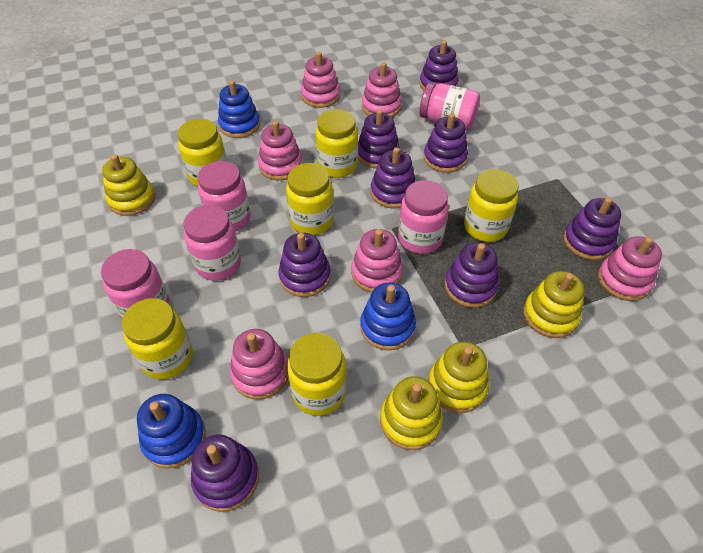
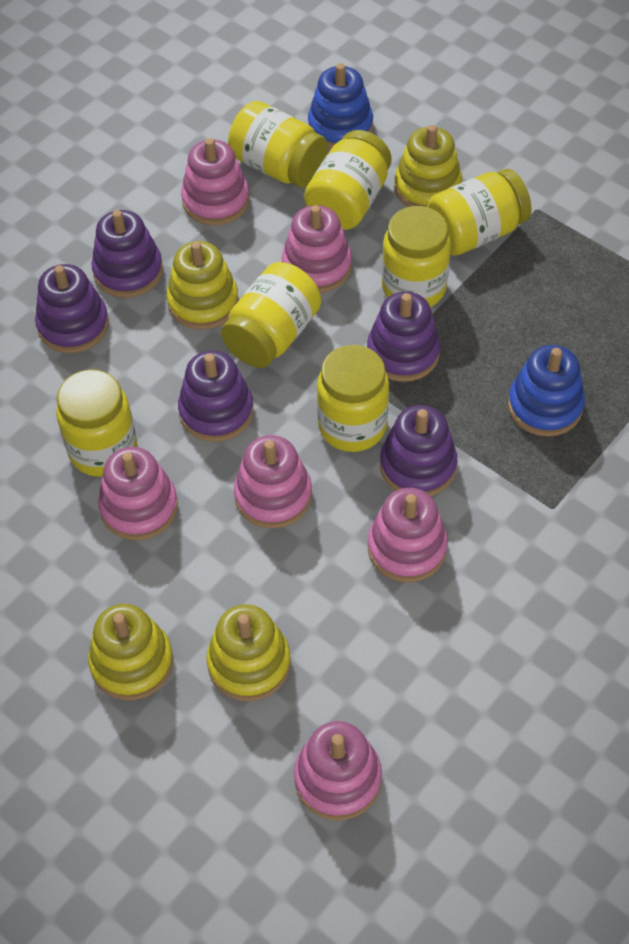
blue stacking toy: 3 -> 2
pink jar: 5 -> 0
purple stacking toy: 8 -> 5
yellow jar: 6 -> 7

